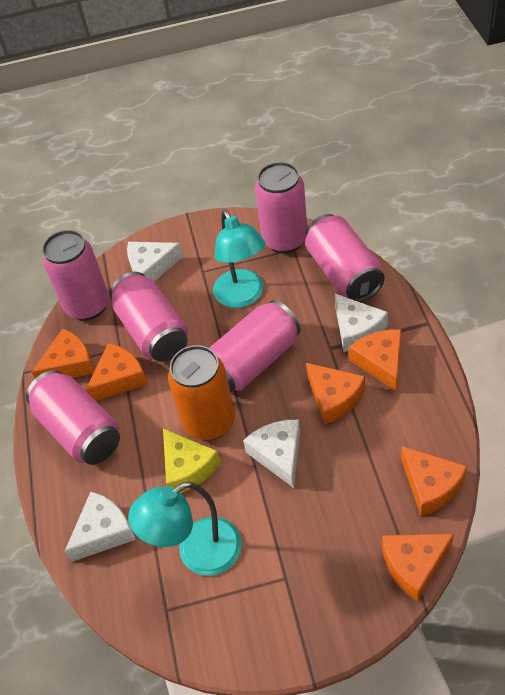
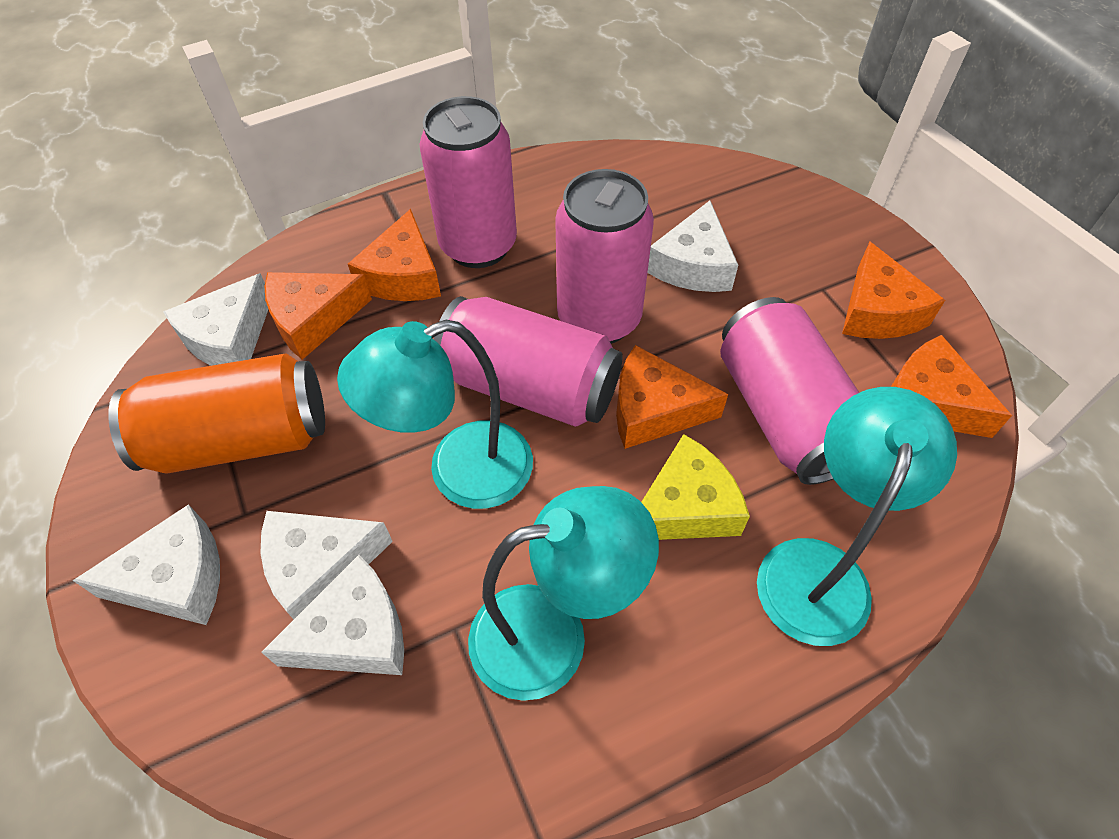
orange cheese: 6 -> 5
pink can: 6 -> 4
turquoise lamp: 2 -> 3
white cheese: 4 -> 5

